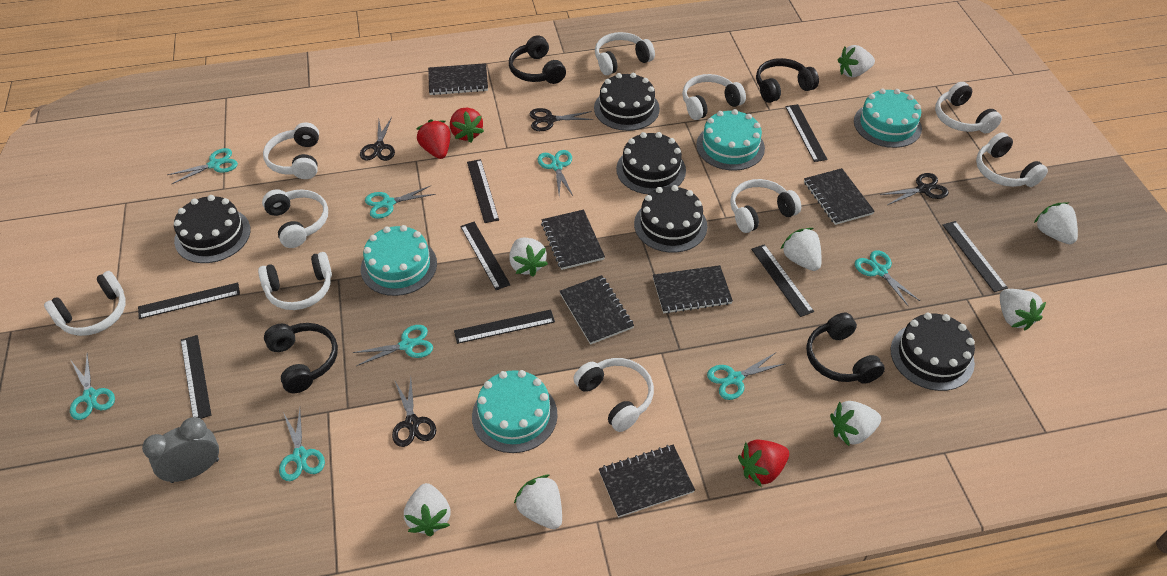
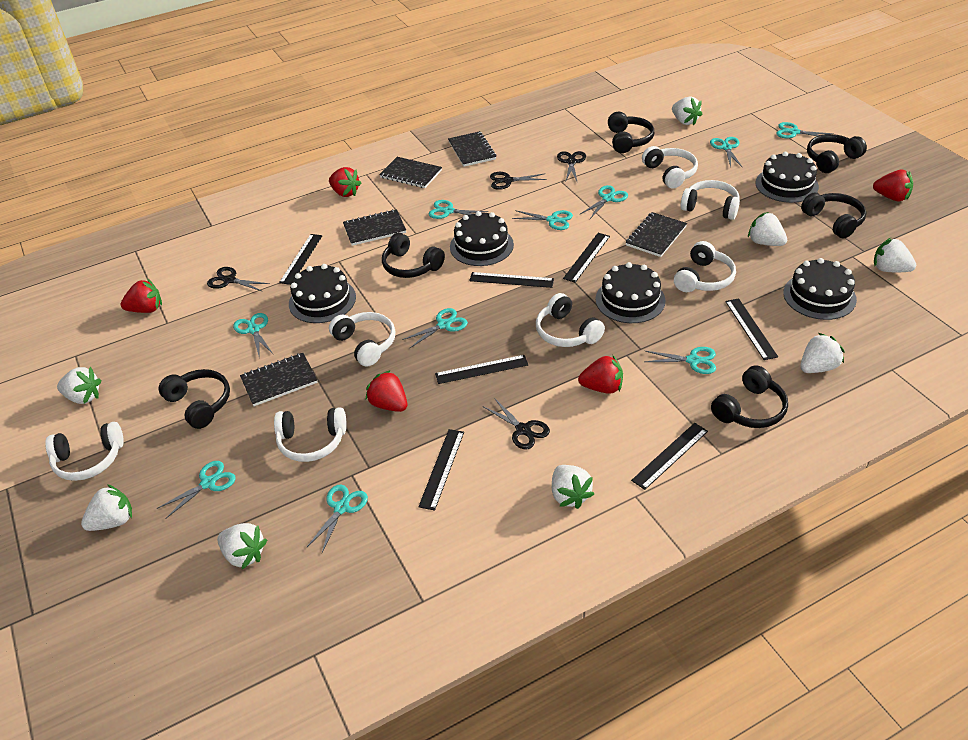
black headphones: 4 -> 6
black notebook: 6 -> 5
black ruler: 8 -> 7
grey clock: 1 -> 0
red strawberry: 3 -> 5
turquoise cake: 4 -> 0
turquoise scissors: 8 -> 10
white headphones: 10 -> 7

